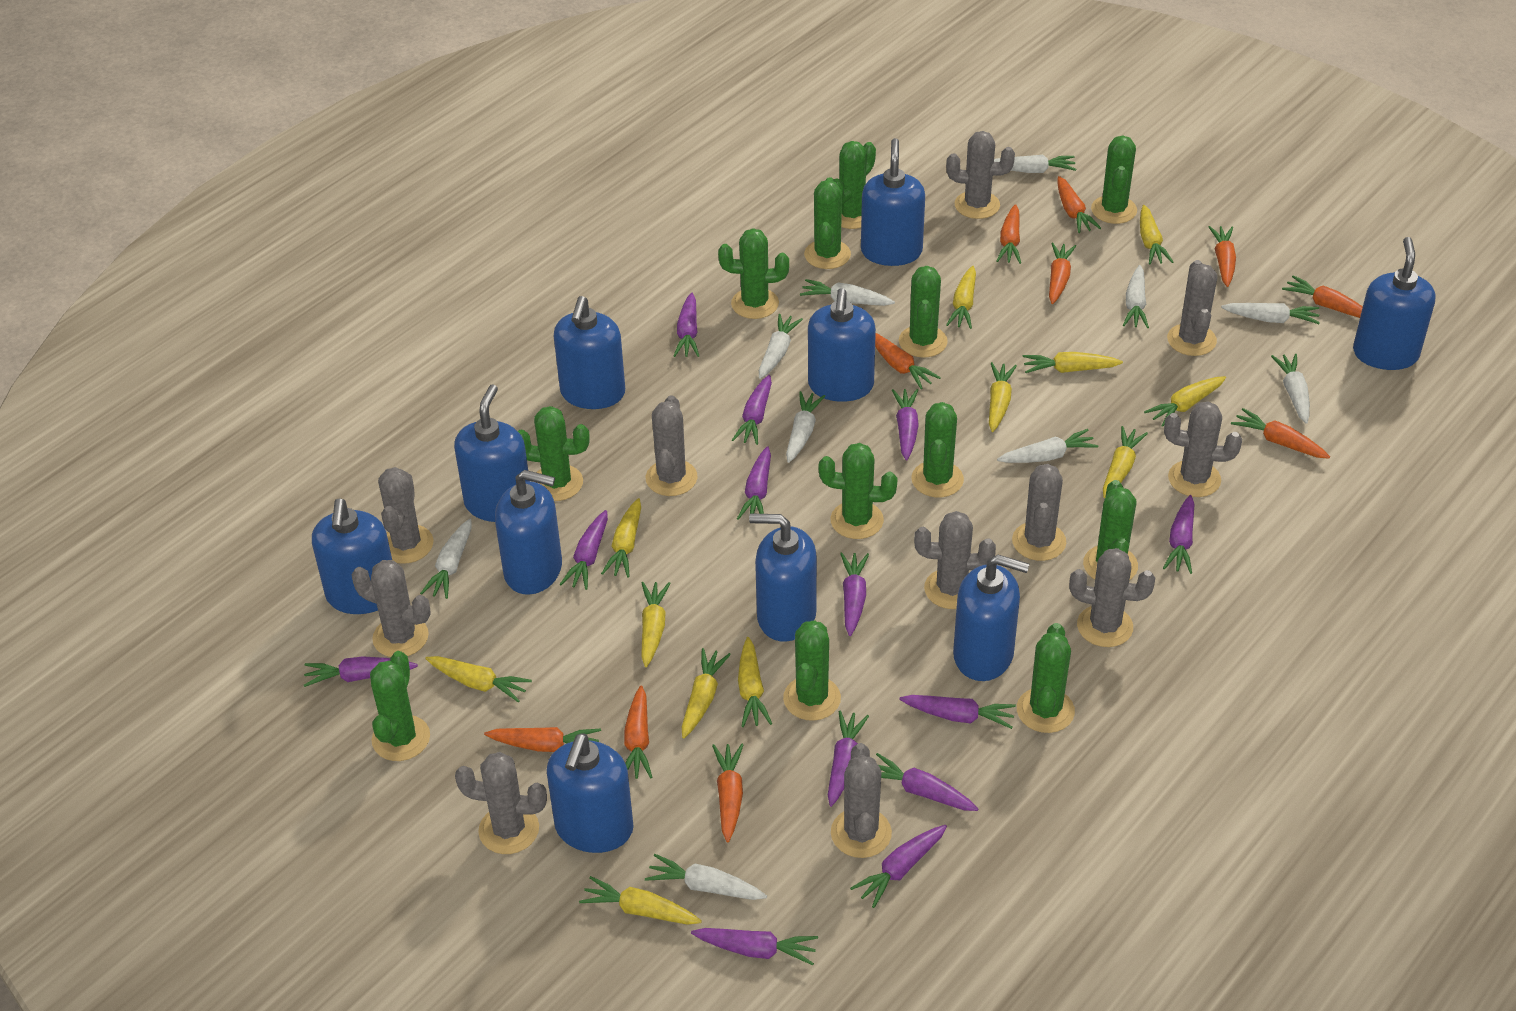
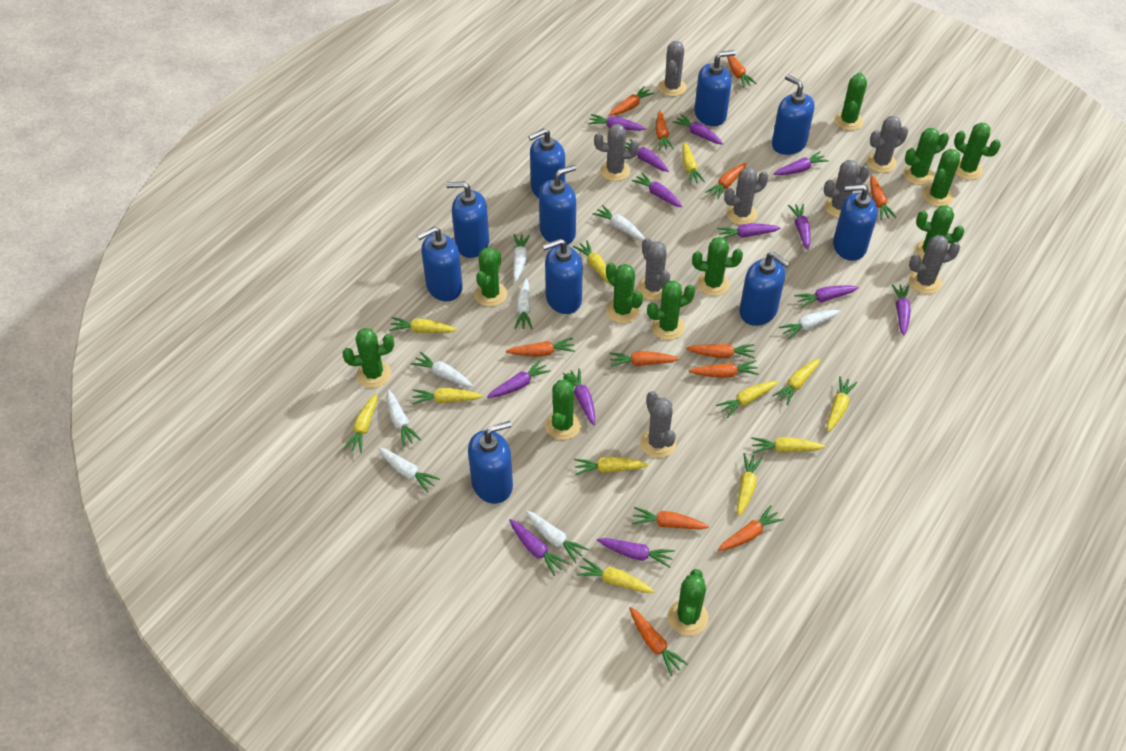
grey cactus: 11 -> 8
orange carrot: 10 -> 12
white carrot: 10 -> 8

